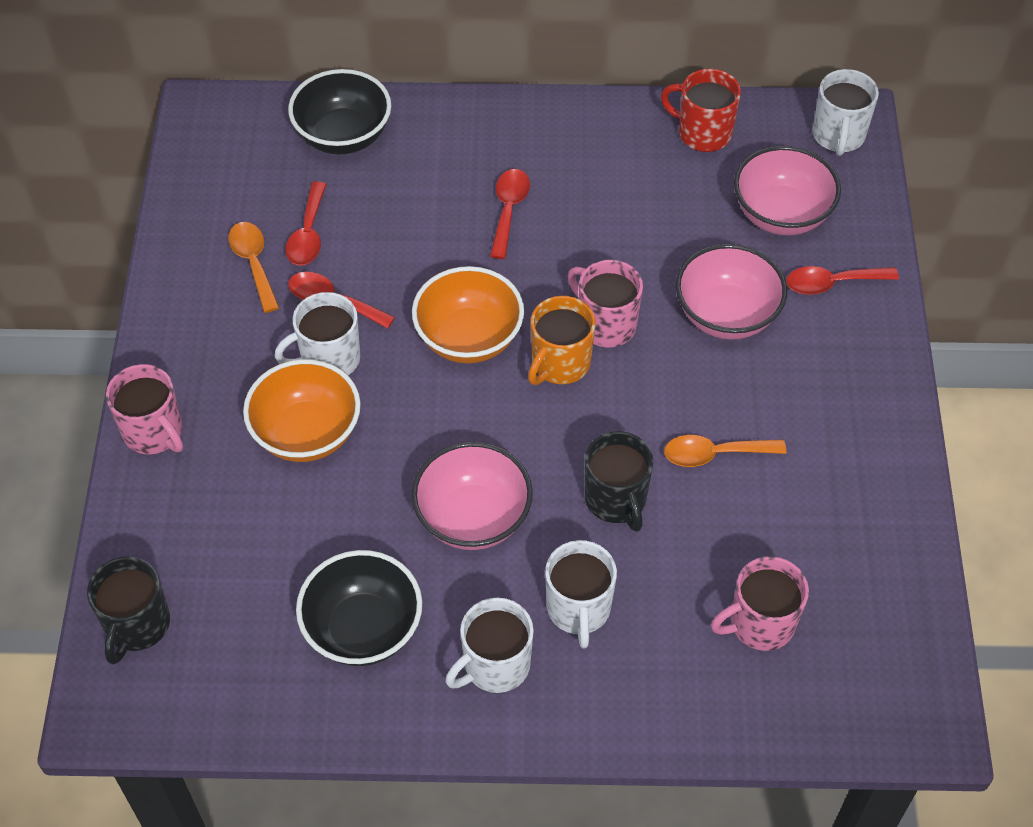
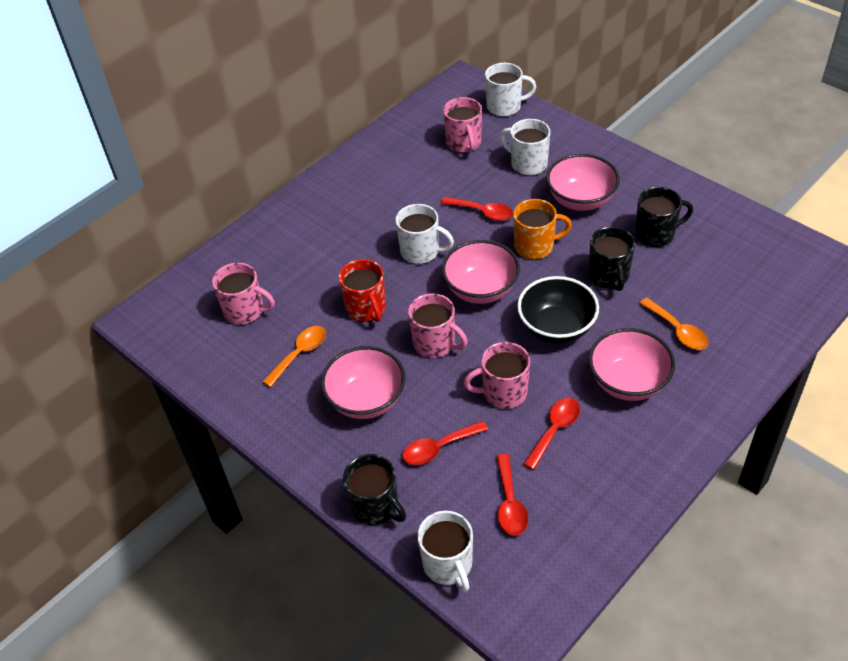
black bowl: 2 -> 1
black mug: 2 -> 3
orange bowl: 2 -> 0
pink bowl: 3 -> 4
pink mug: 3 -> 4

